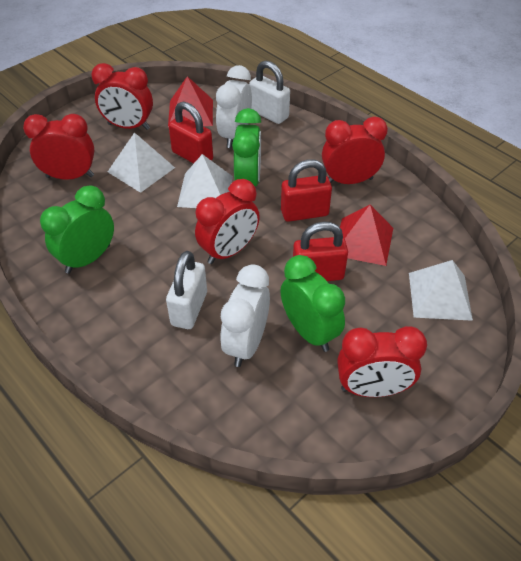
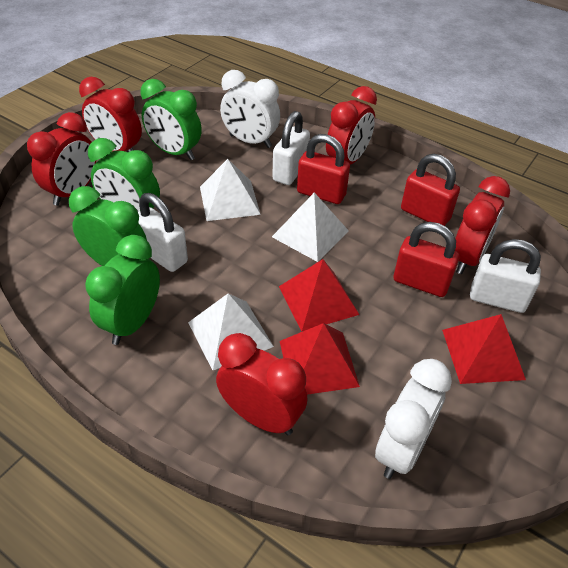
green clock: 3 -> 4
red pyramid: 2 -> 3
white padlock: 2 -> 3

